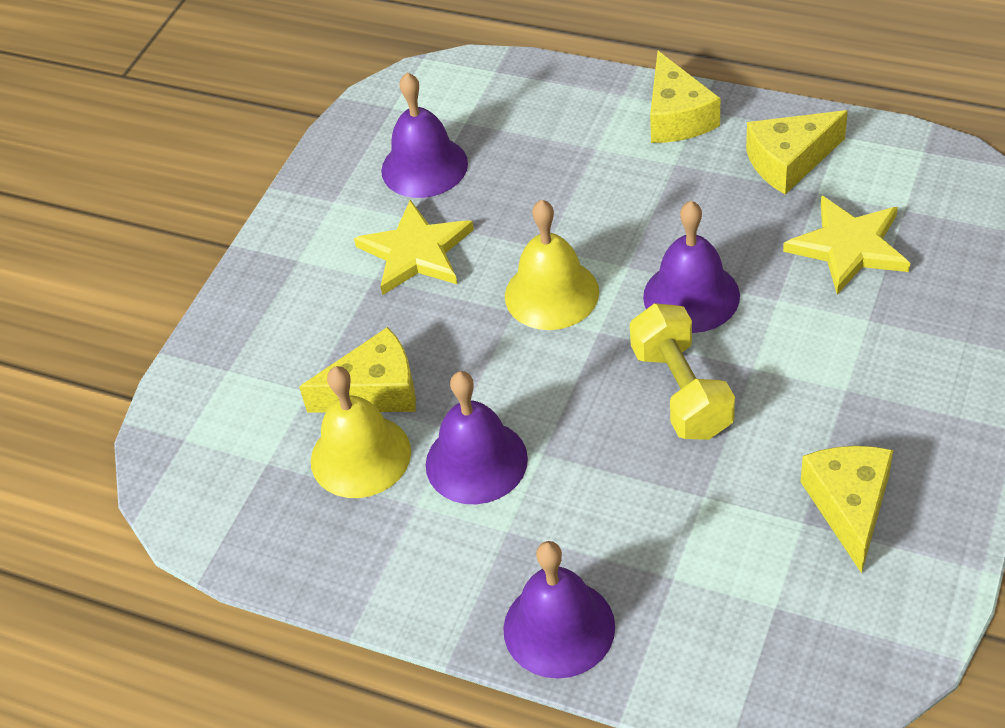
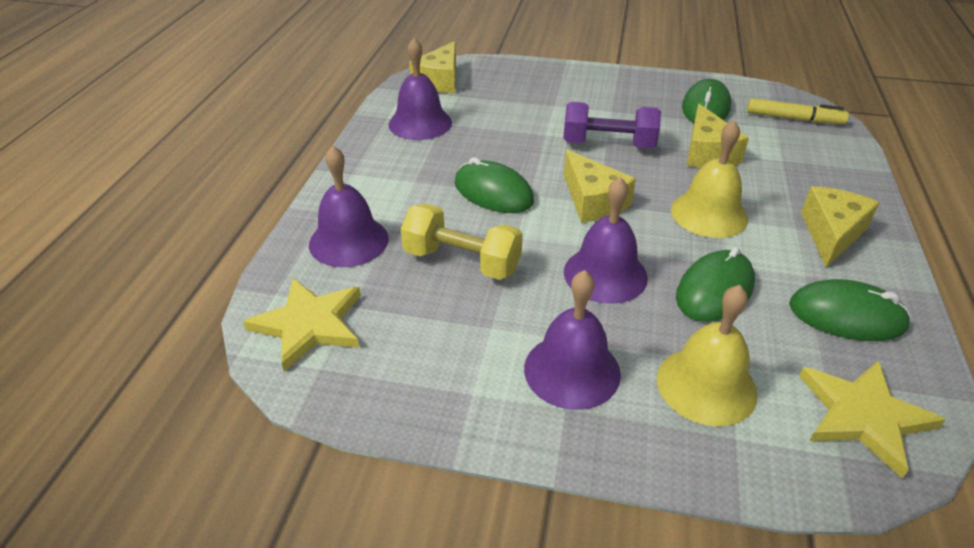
green mouse: 0 -> 4
purple dumbbell: 0 -> 1
yellow marker: 0 -> 1

